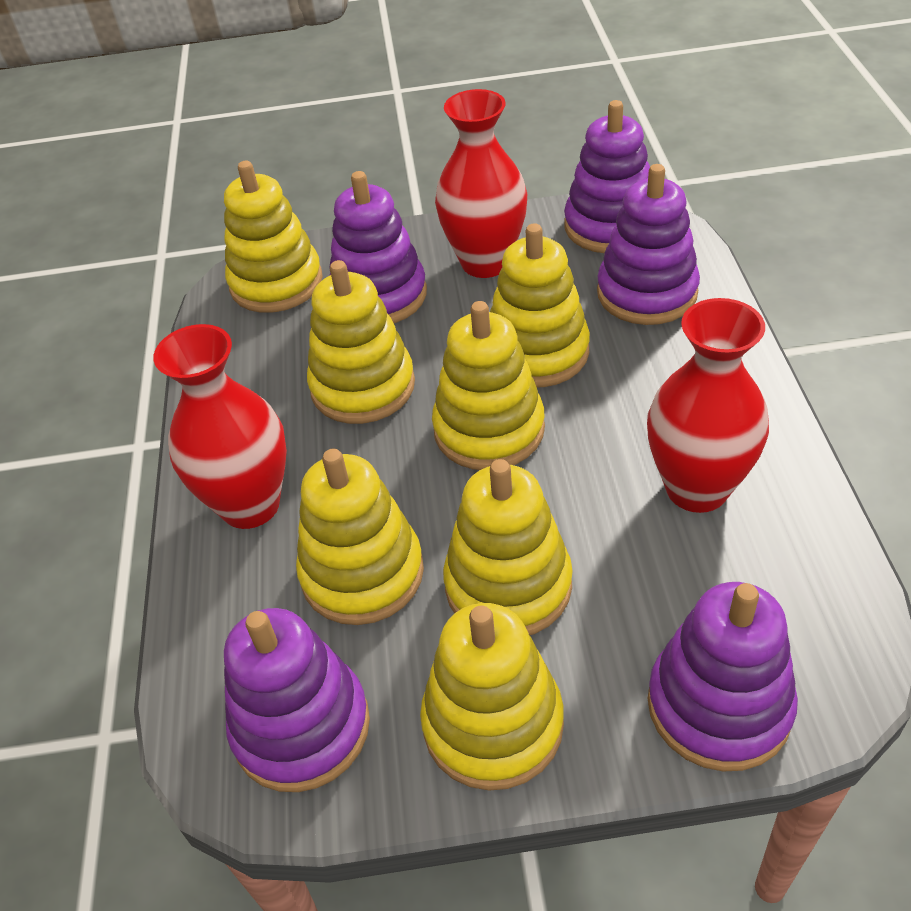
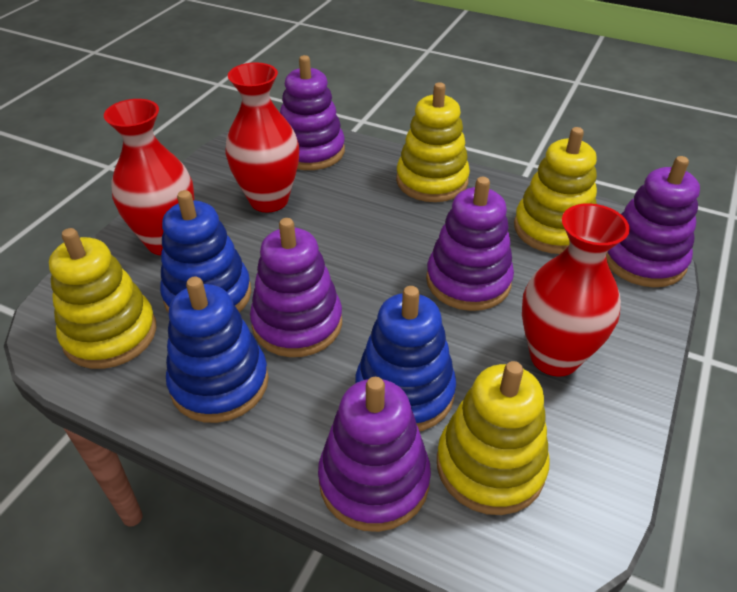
blue stacking toy: 0 -> 3
yellow stacking toy: 7 -> 4

